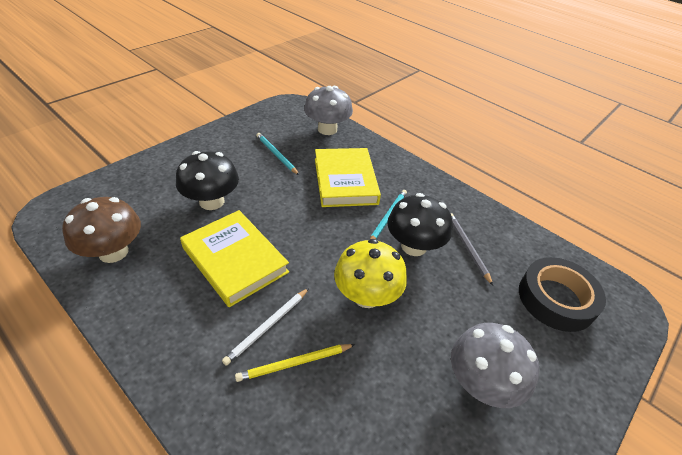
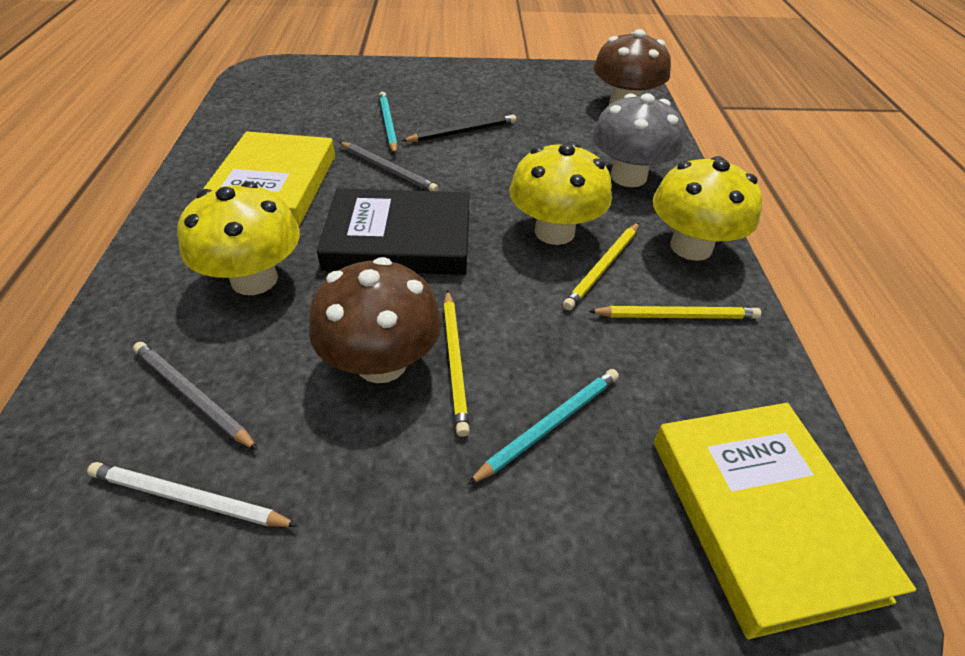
black book: 0 -> 1
black mushroom: 2 -> 0
black pencil: 0 -> 1
black tape: 1 -> 0
brown mushroom: 1 -> 2
grey mushroom: 2 -> 1
grey pencil: 1 -> 2
yellow mushroom: 1 -> 3
yellow pencil: 1 -> 3

